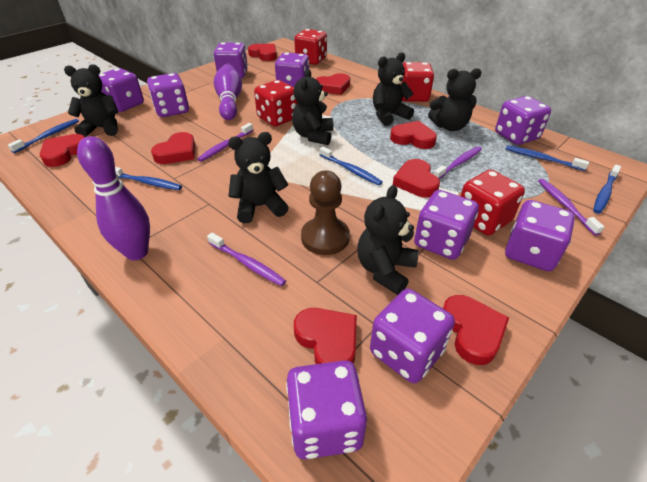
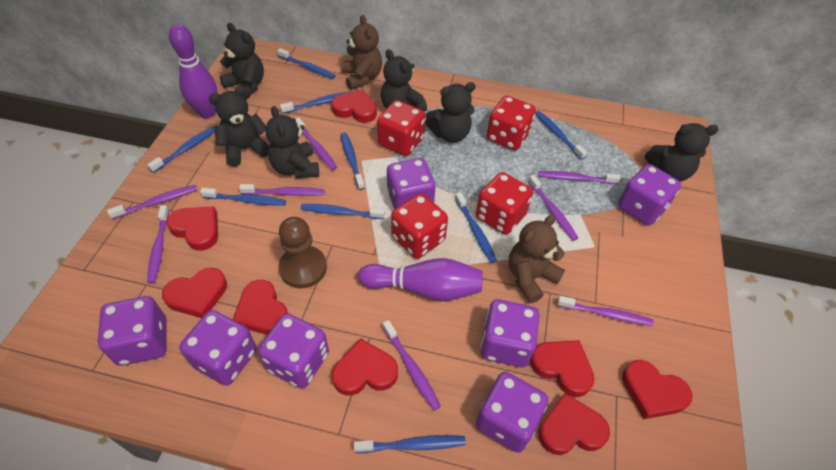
blue toothbrush: 5 -> 9
brown teddy bear: 0 -> 2
purple dice: 9 -> 7
purple toothbrush: 4 -> 8

